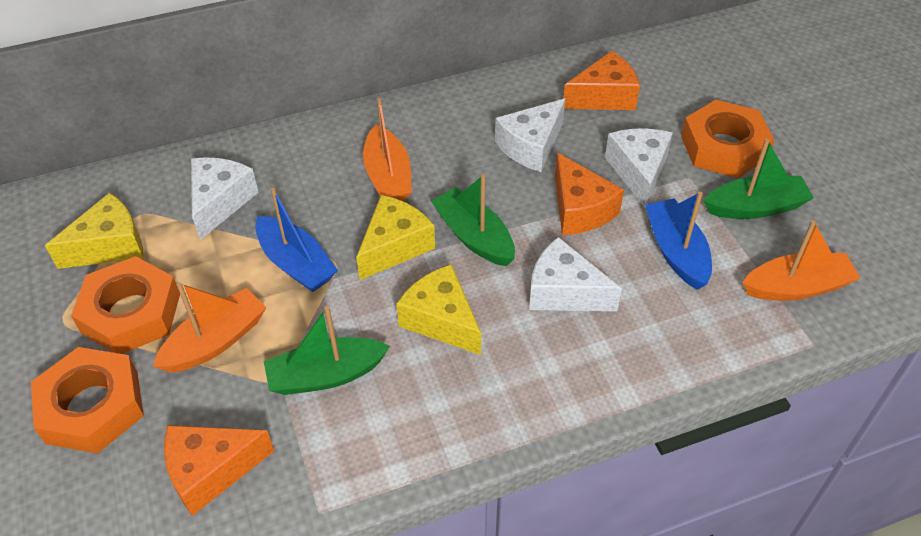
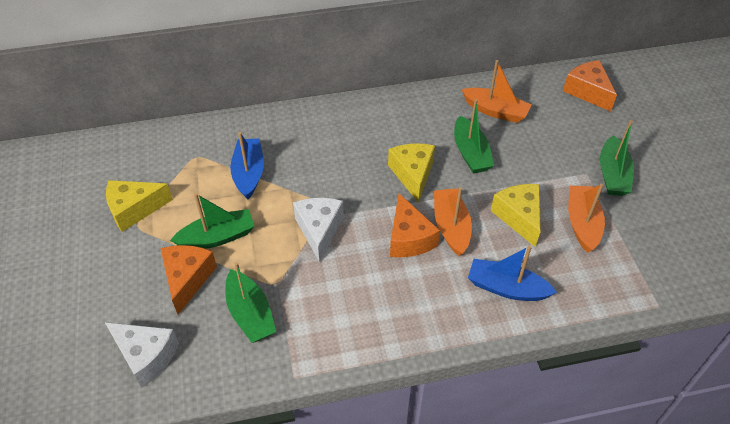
green boat: 3 -> 4
orange nut: 3 -> 0
white cheese: 4 -> 2

